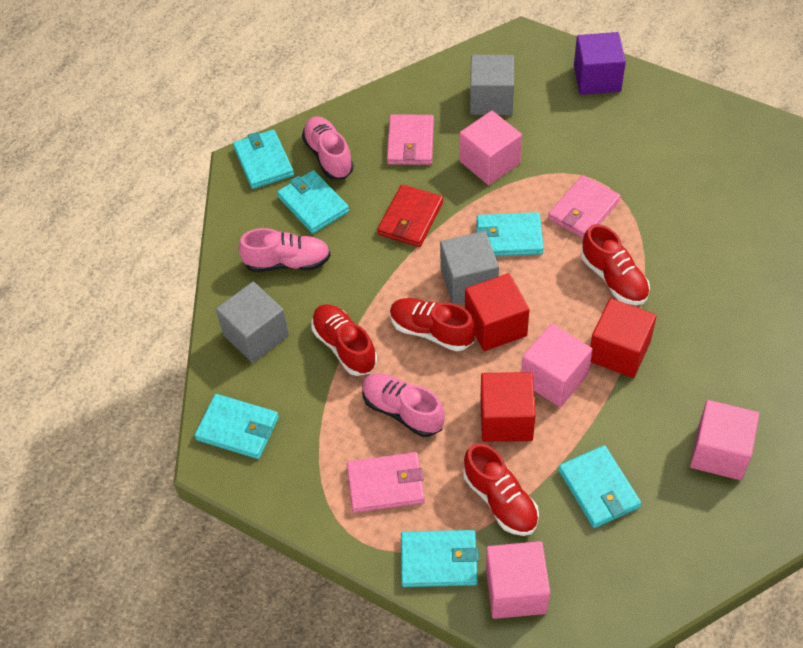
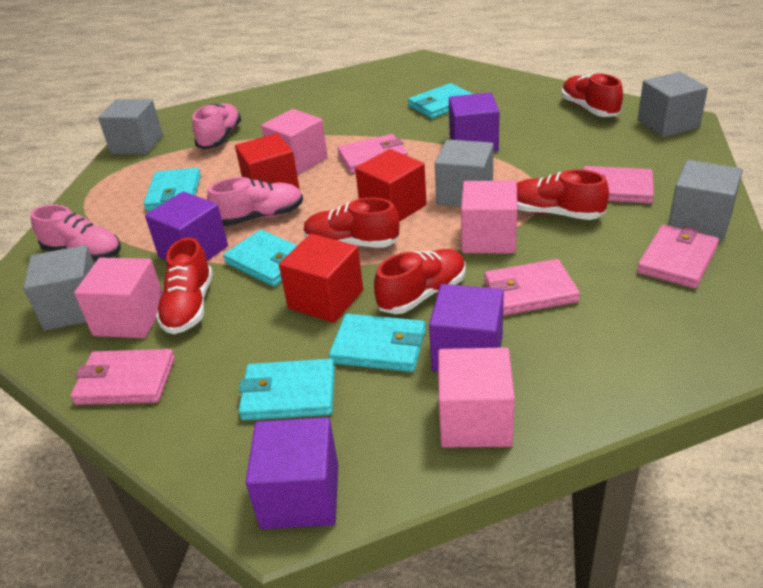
grey cube: 3 -> 5
pink wallet: 3 -> 5
purple cube: 1 -> 4
red shoe: 4 -> 5
red wallet: 1 -> 0
turquoise wallet: 6 -> 5

